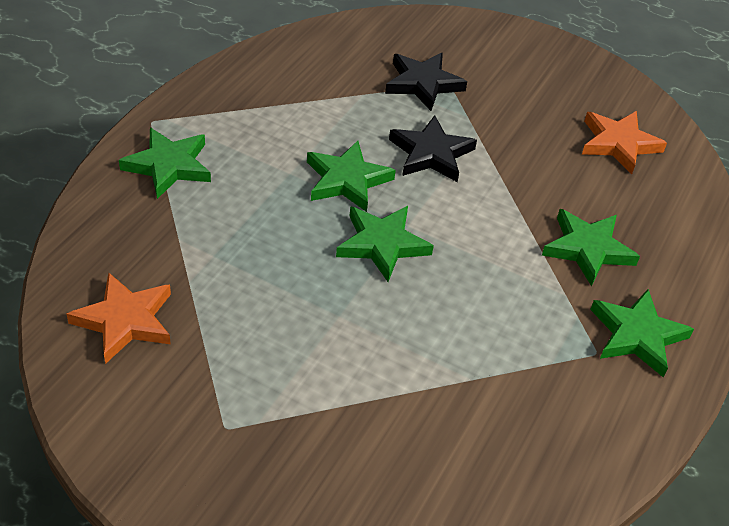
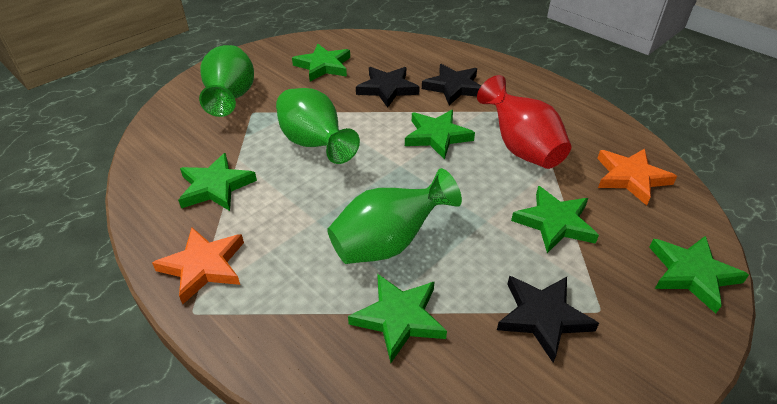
black star: 2 -> 3
green star: 5 -> 6
green vase: 0 -> 3
red vase: 0 -> 1

